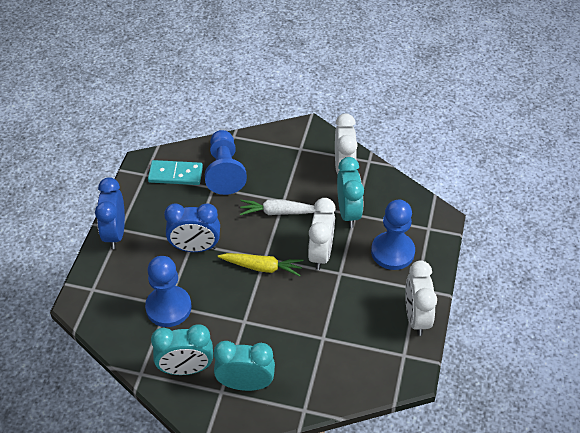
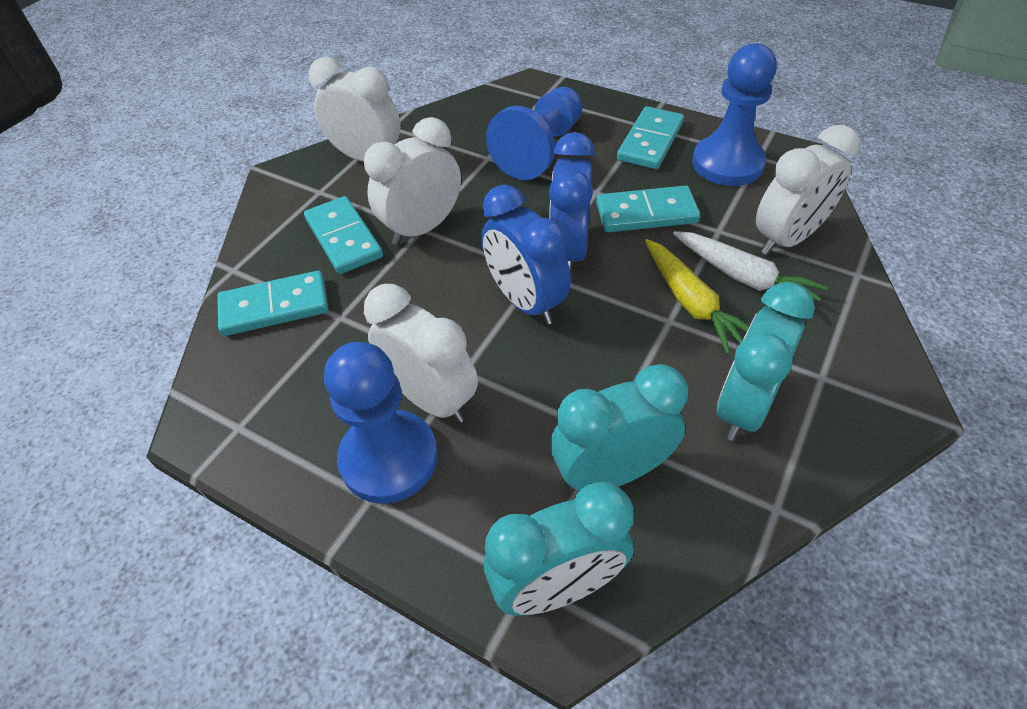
turquoise domino: 1 -> 4
white clock: 3 -> 4

